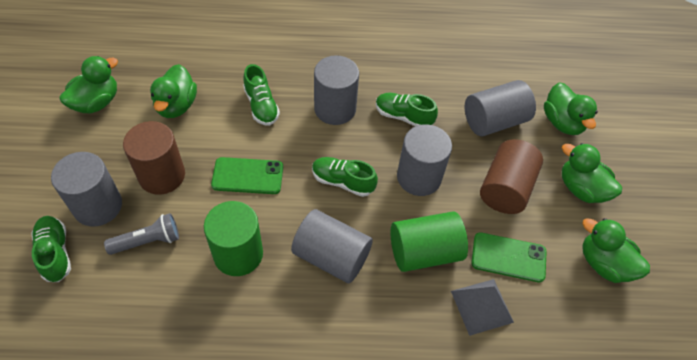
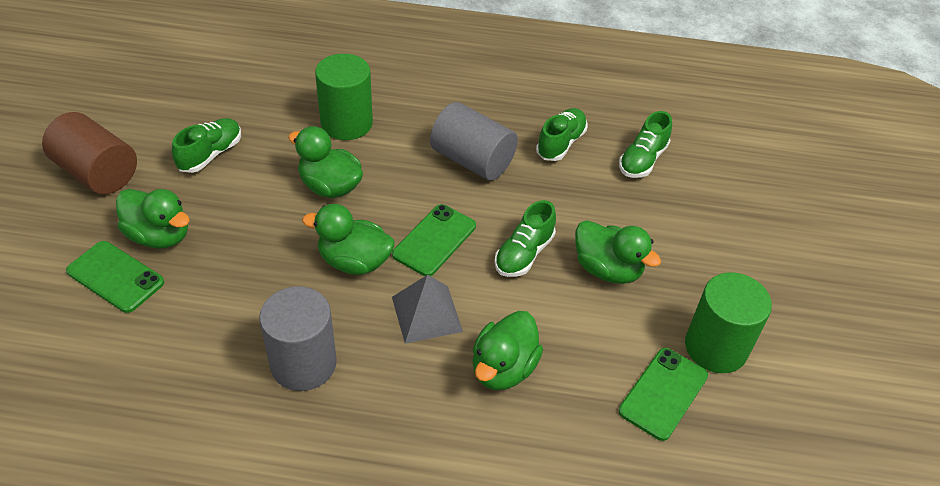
brown cylinder: 2 -> 1
green phone: 2 -> 3
grey cylinder: 5 -> 2
grey flashlight: 1 -> 0

